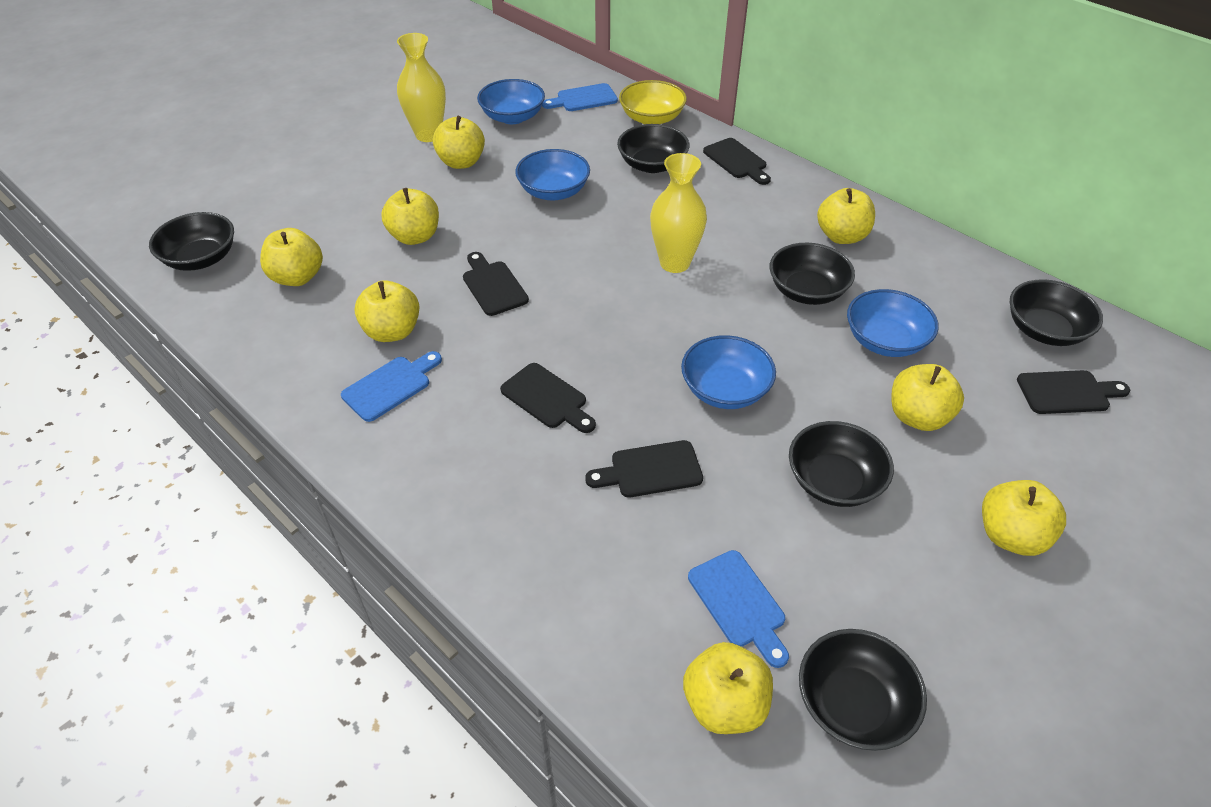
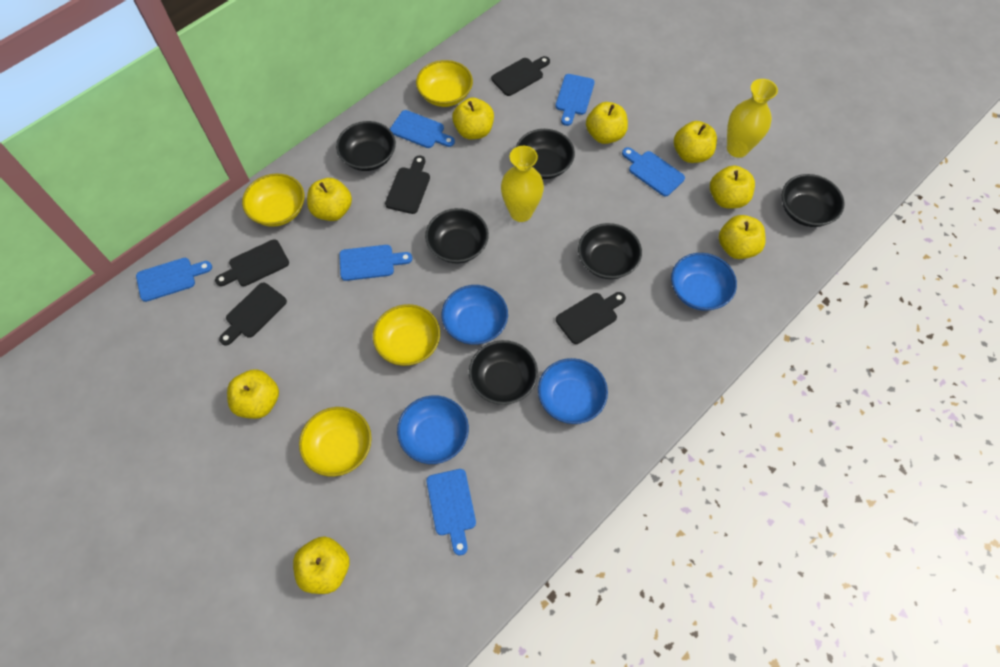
blue cutting board: 3 -> 6
yellow bowl: 1 -> 4

